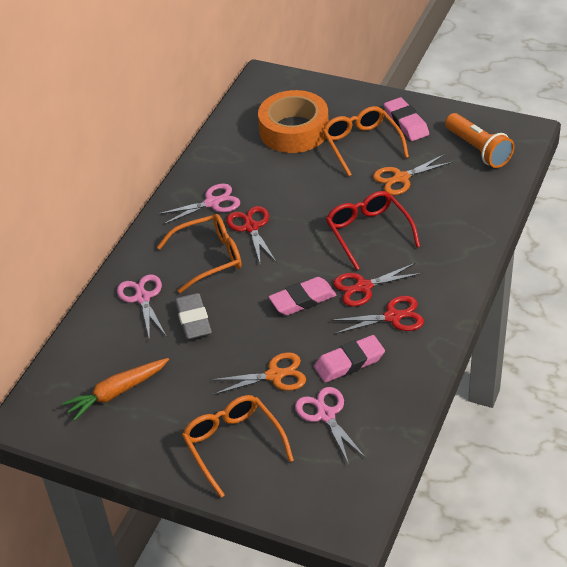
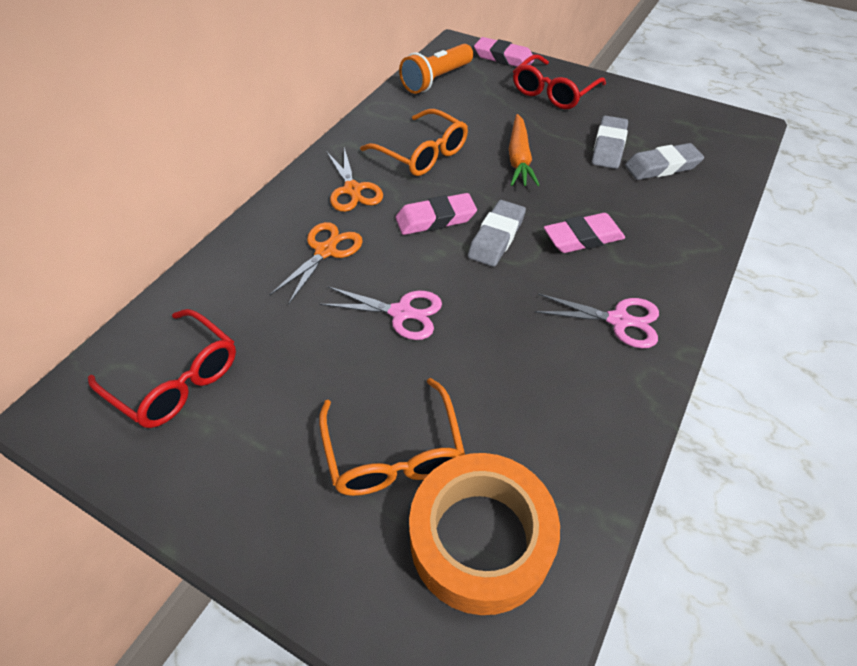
grey eraser: 1 -> 3
orange glasses: 3 -> 2
pink scissors: 3 -> 2
red glasses: 1 -> 2
red scissors: 3 -> 0

